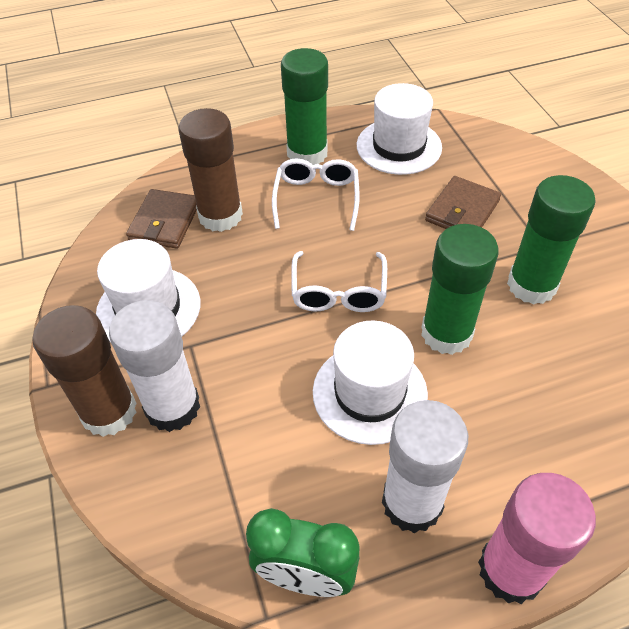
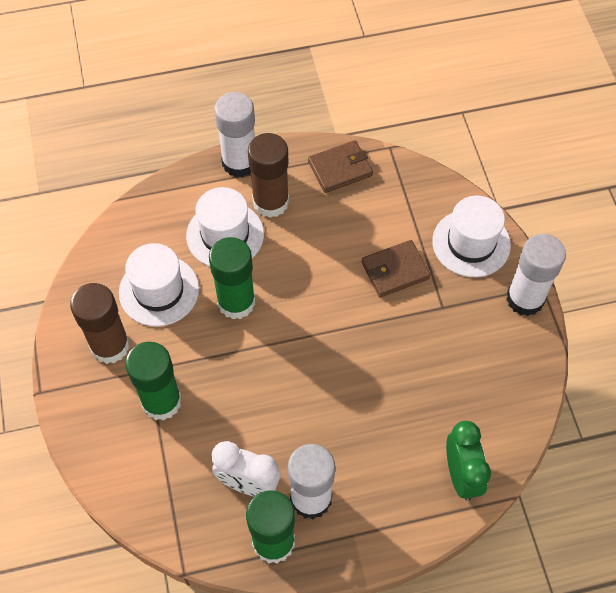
pink glue stick: 1 -> 0
white clock: 0 -> 1
white glasses: 2 -> 0
white glue stick: 2 -> 3

